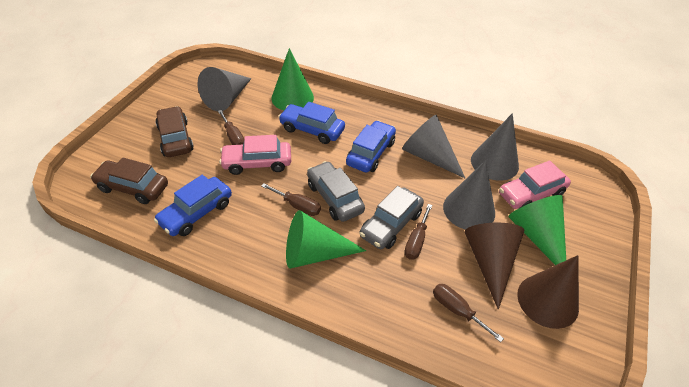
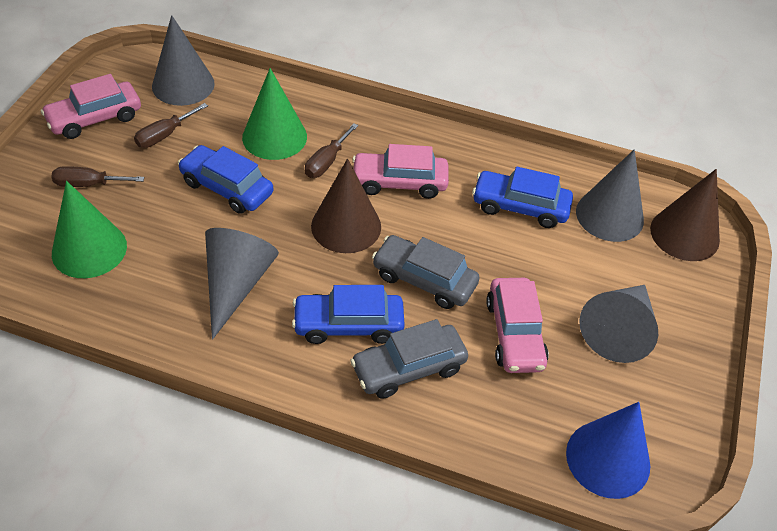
blue cone: 0 -> 1
brown car: 2 -> 0
brown screwdriver: 4 -> 3
green cone: 3 -> 2
pink car: 2 -> 3

